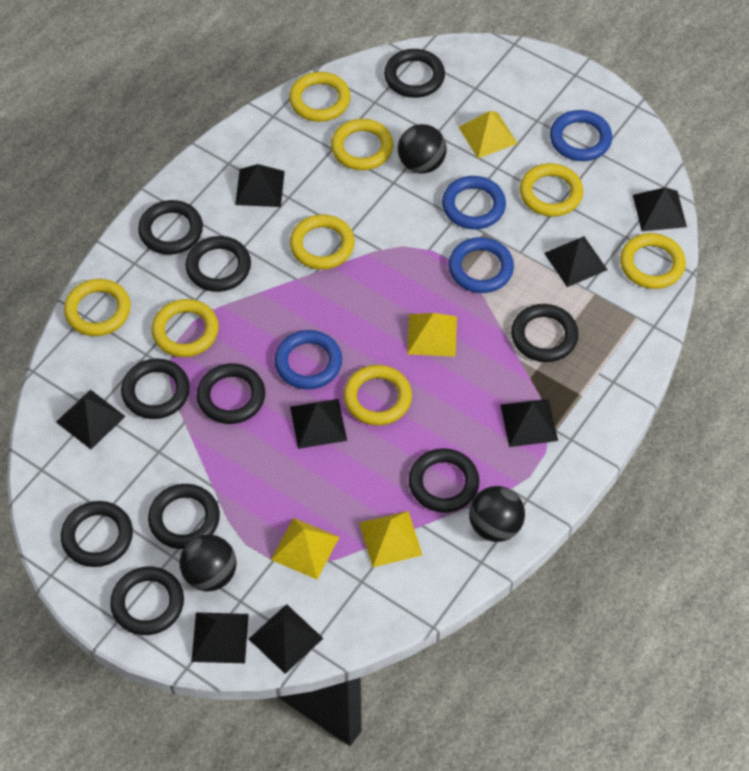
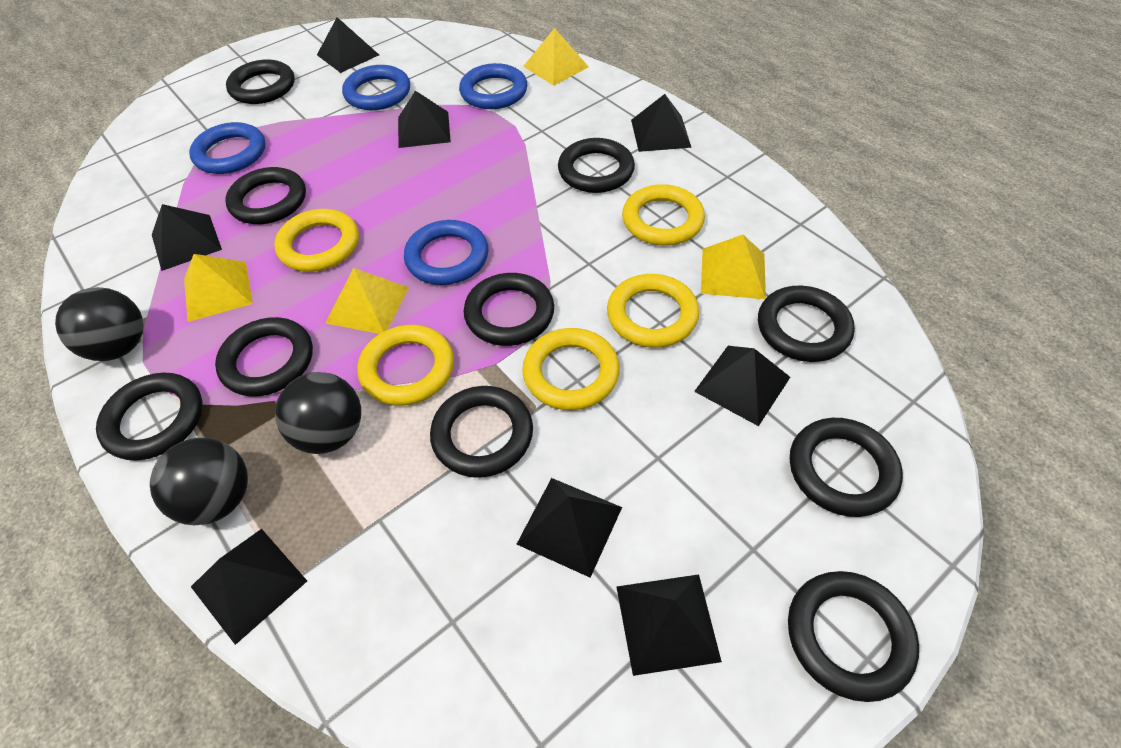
yellow ring: 8 -> 5

